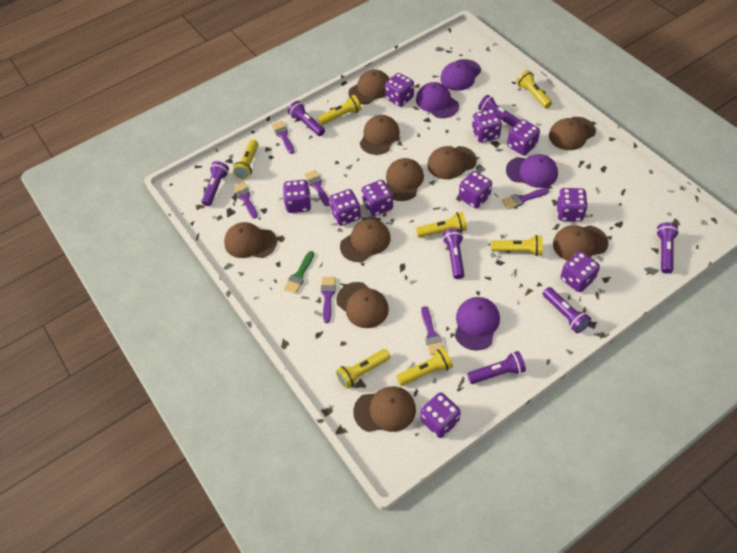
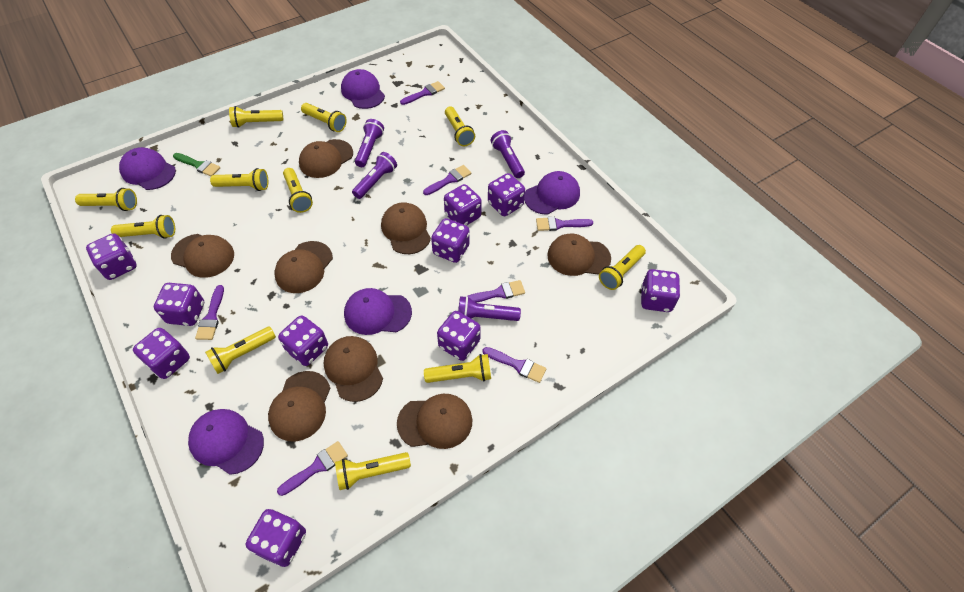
brown cap: 10 -> 8
purple brush: 6 -> 7
purple cap: 4 -> 5
purple flashlight: 7 -> 4
yellow flashlight: 7 -> 11

